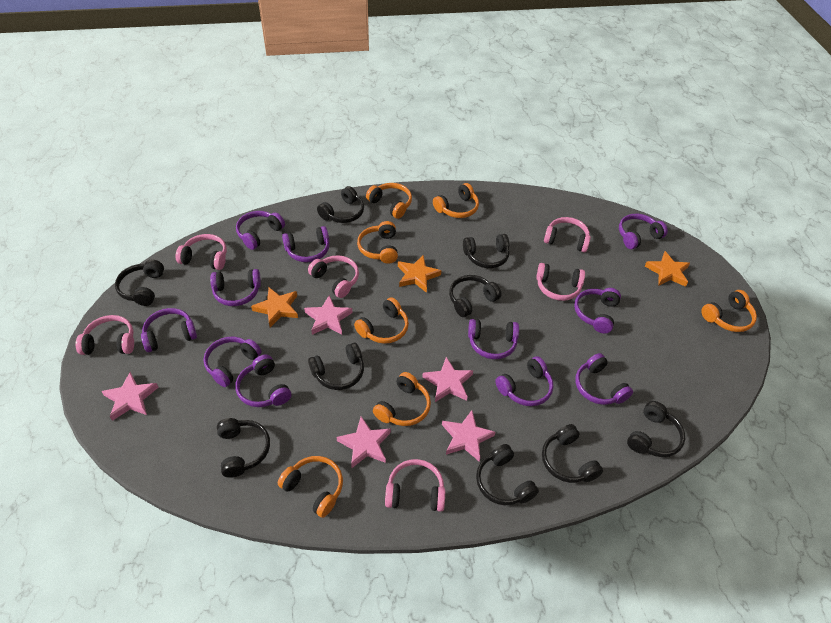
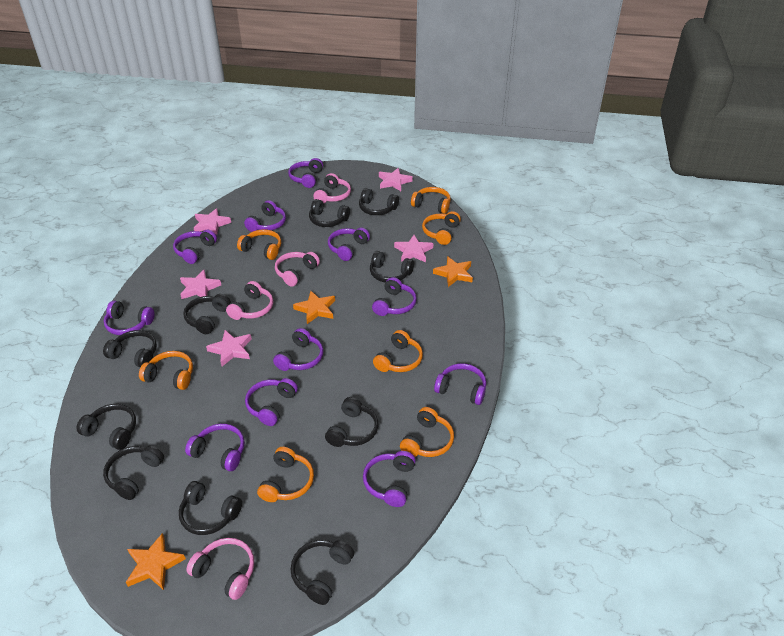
black headphones: 9 -> 10
pink headphones: 6 -> 4

